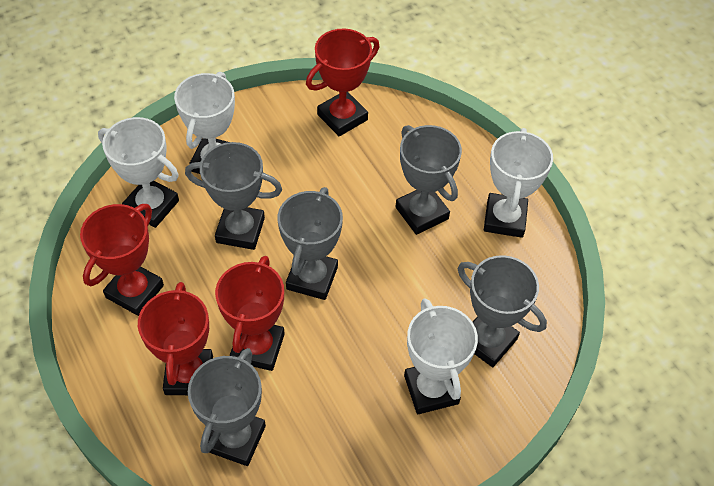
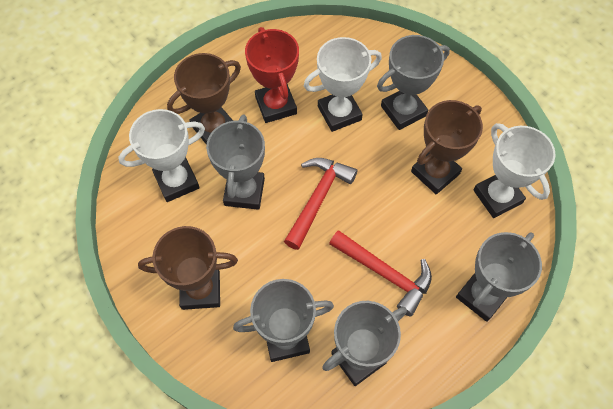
brown trophy: 0 -> 3
red hammer: 0 -> 2
red trophy: 4 -> 1
white trophy: 4 -> 3

